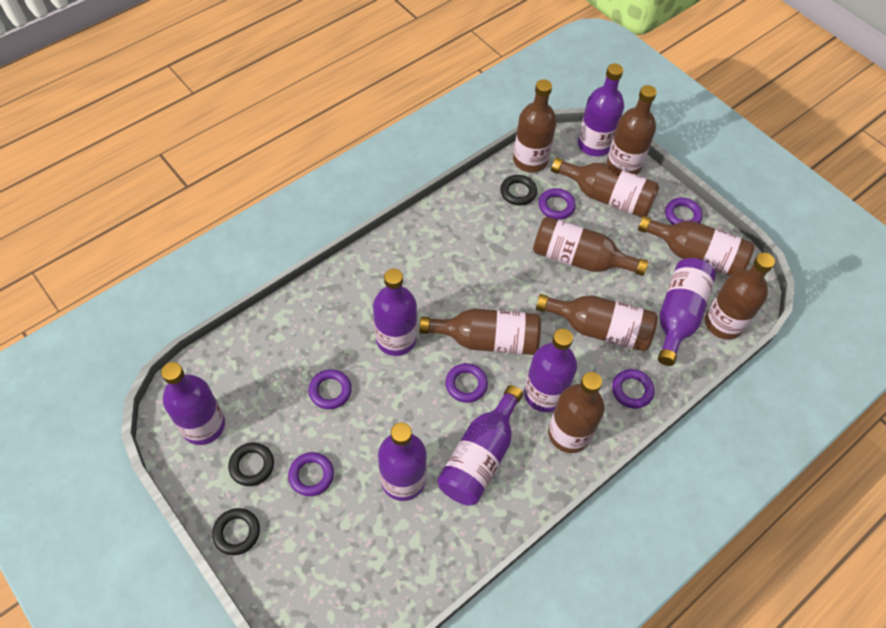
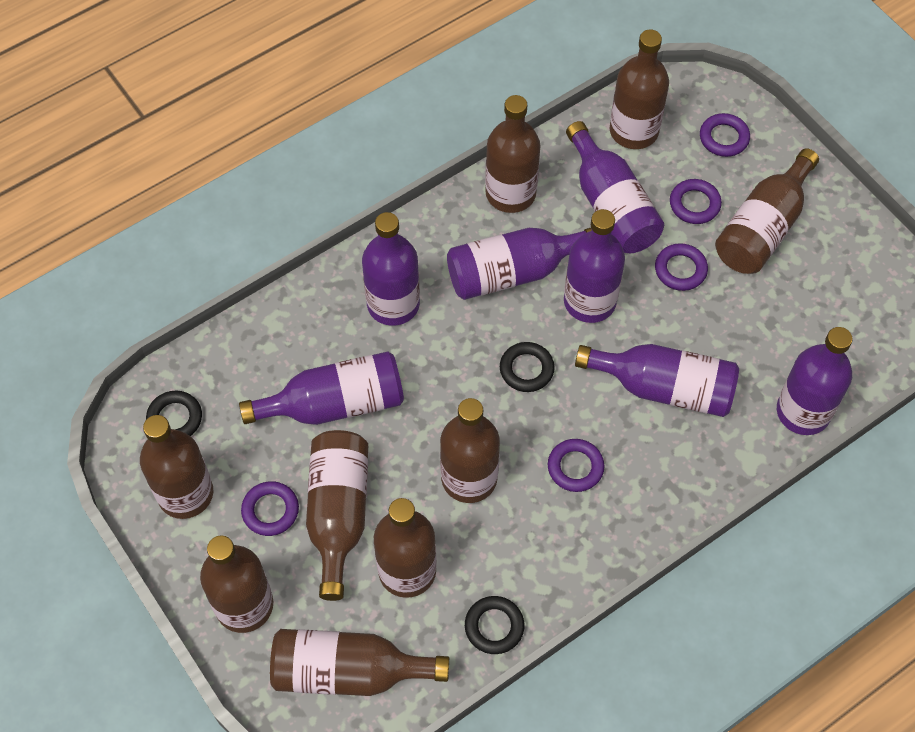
purple ring: 6 -> 5

